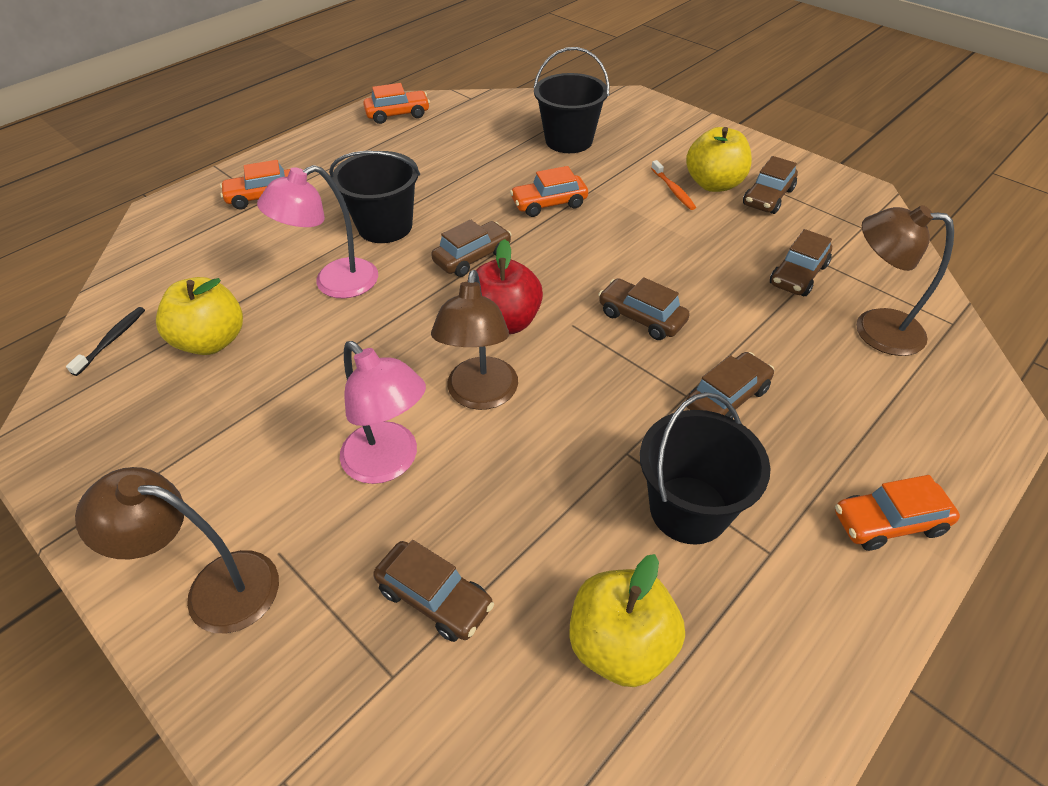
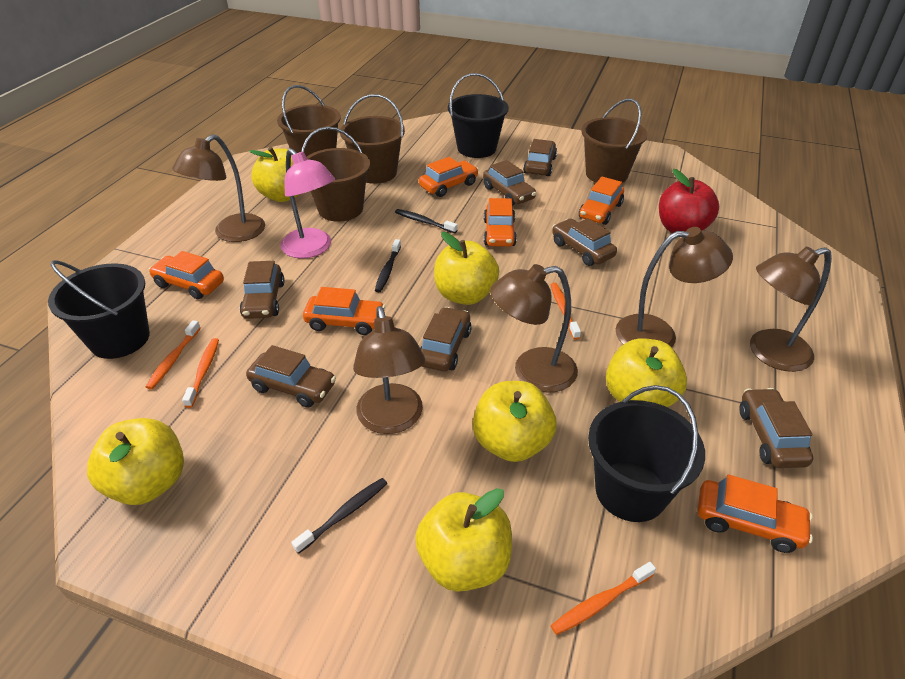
black toothbrush: 1 -> 3
brown bucket: 0 -> 4
brown car: 6 -> 7
brown lamp: 3 -> 5
orange car: 4 -> 6
orange toothbrush: 1 -> 4
pink lamp: 2 -> 1
yellow apple: 3 -> 6

